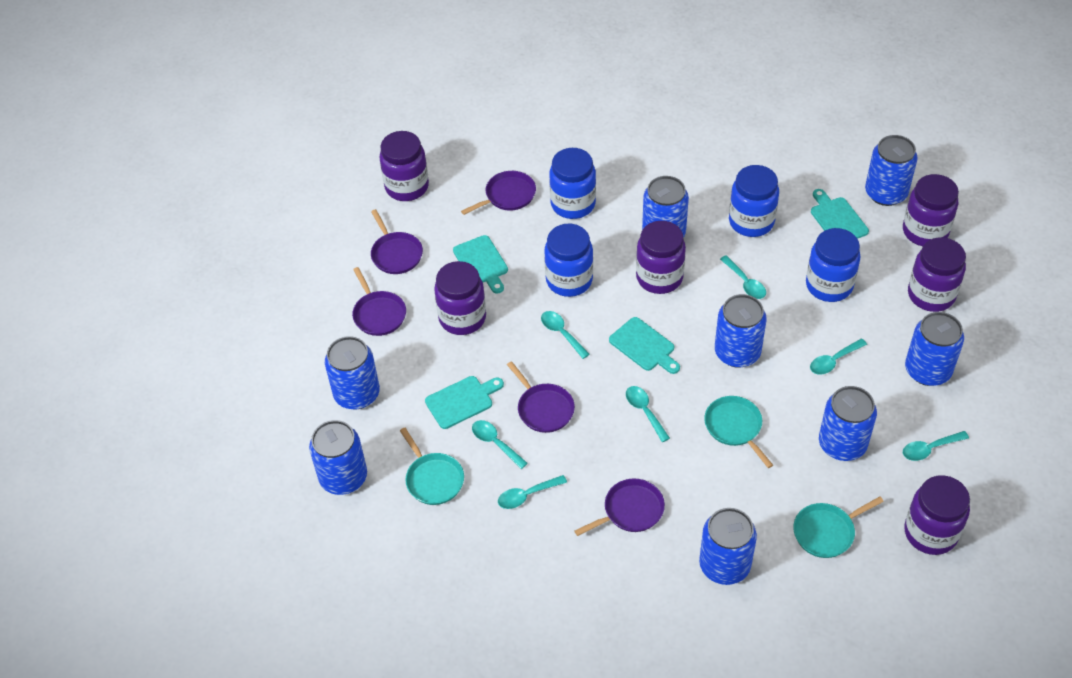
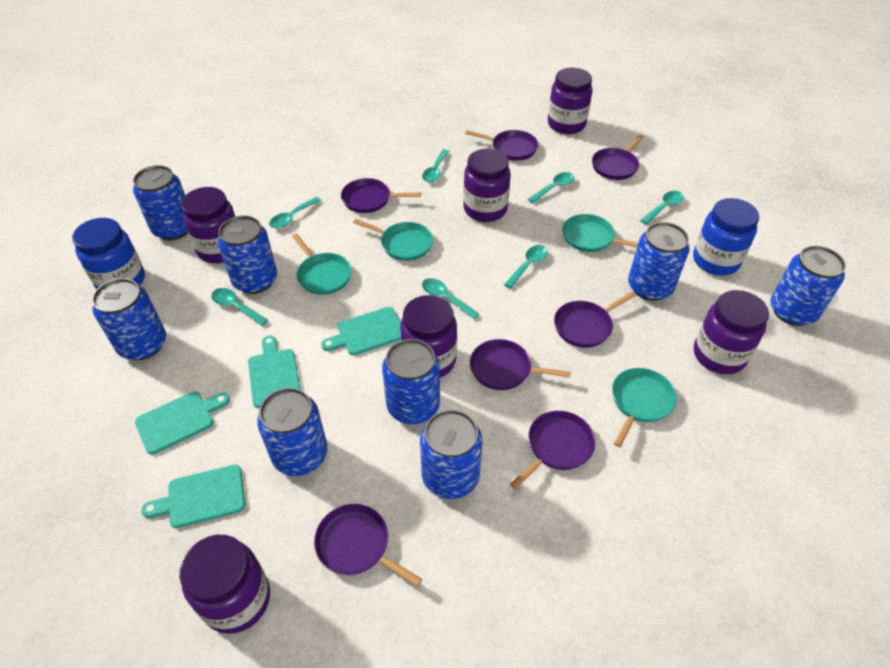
blue jar: 4 -> 2
purple pan: 5 -> 7
turquoise pan: 3 -> 4

